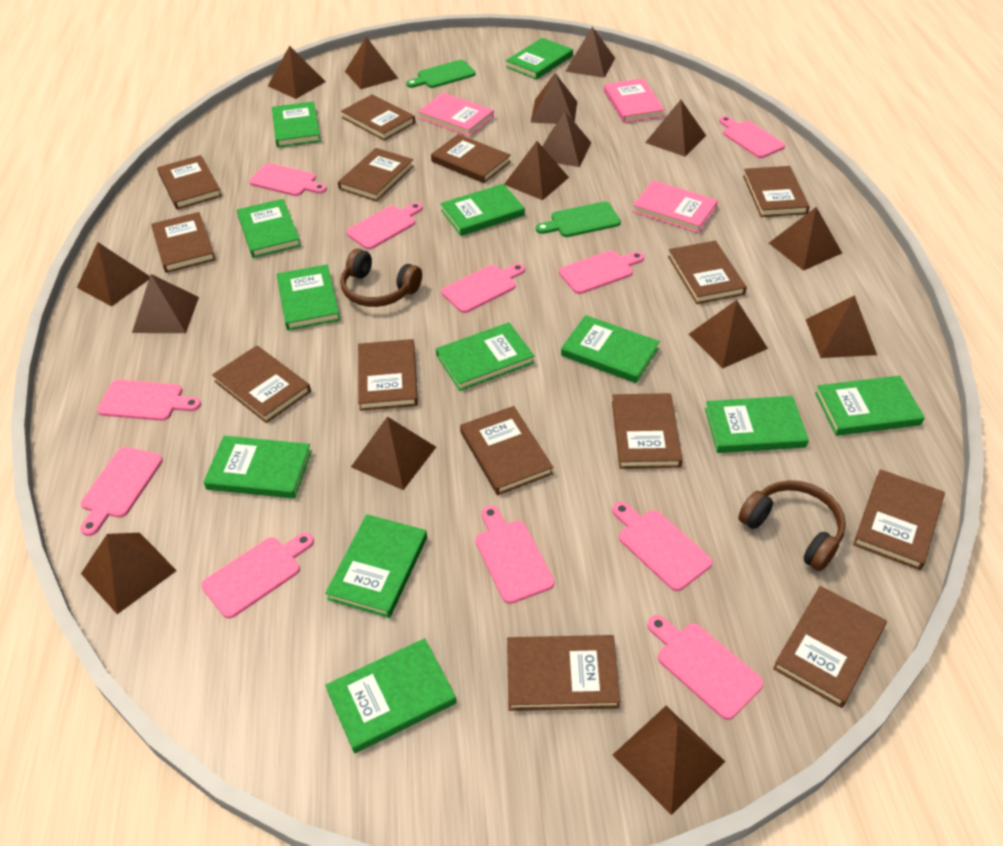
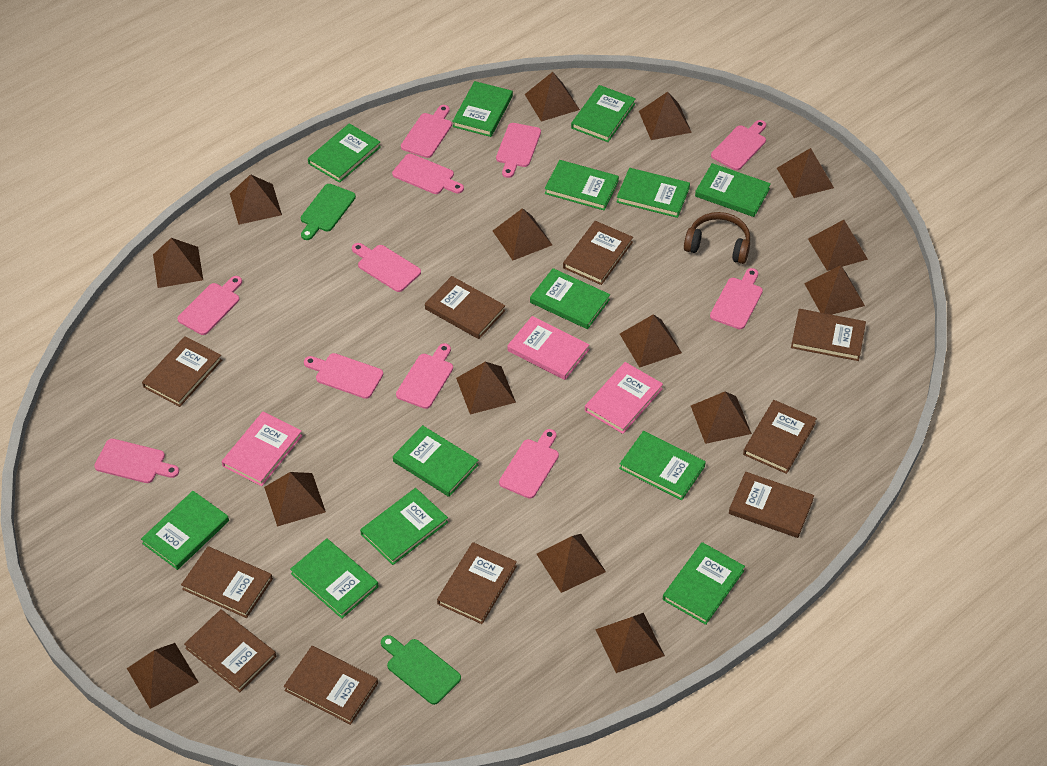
brown book: 14 -> 10
brown headphones: 2 -> 1
green book: 12 -> 13

